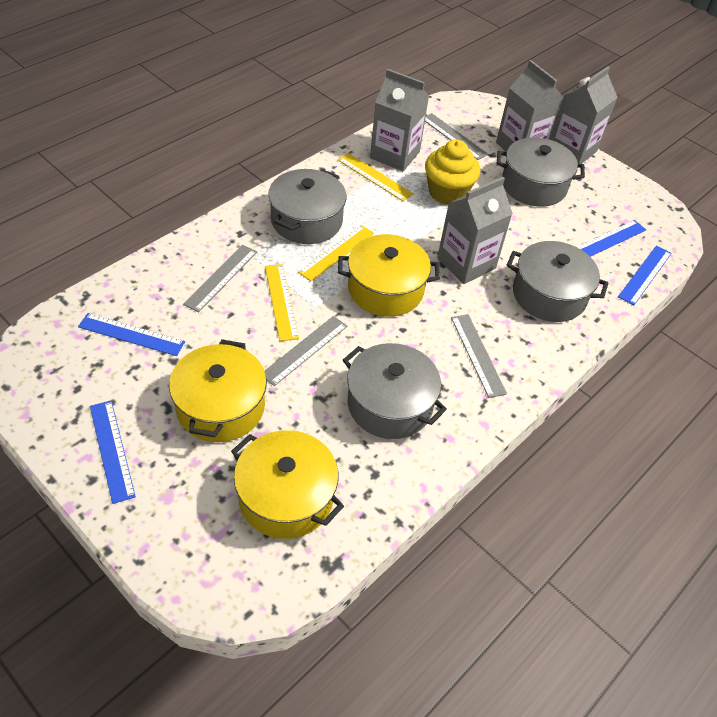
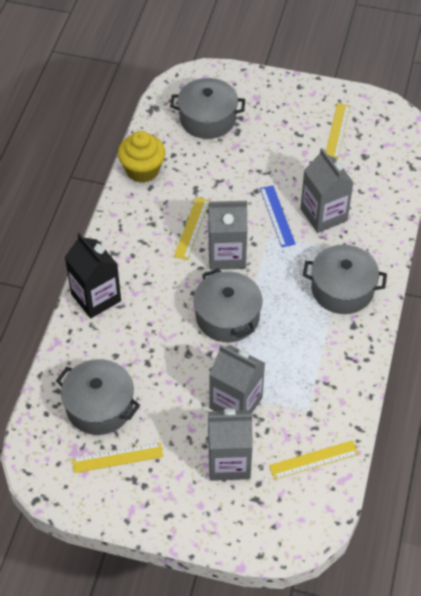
black carton: 0 -> 1
blue ruler: 4 -> 1
grey ruler: 4 -> 0
yellow pot: 3 -> 0
yellow ruler: 3 -> 4

